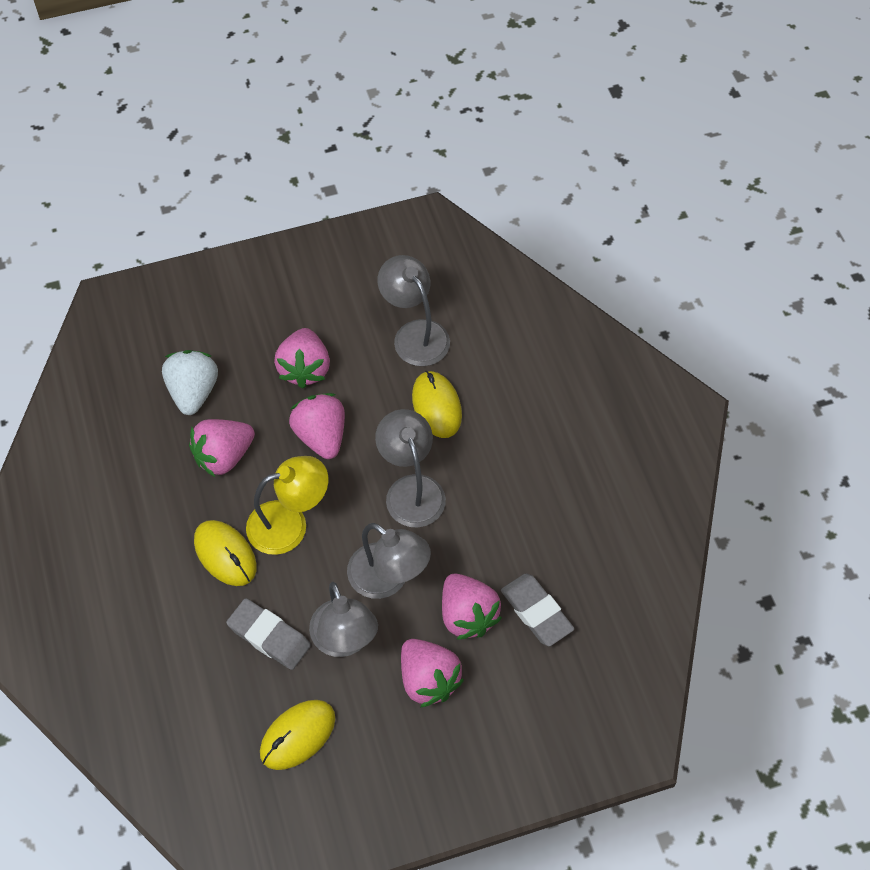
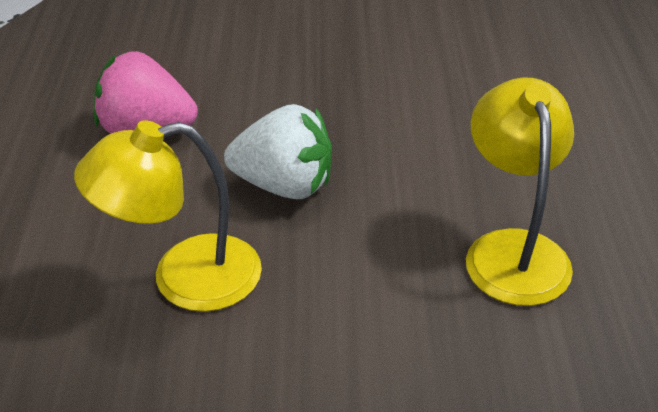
grey eraser: 2 -> 0
grey lamp: 4 -> 0
pink strawberry: 5 -> 1
yellow lamp: 1 -> 2
yellow mouse: 3 -> 0

